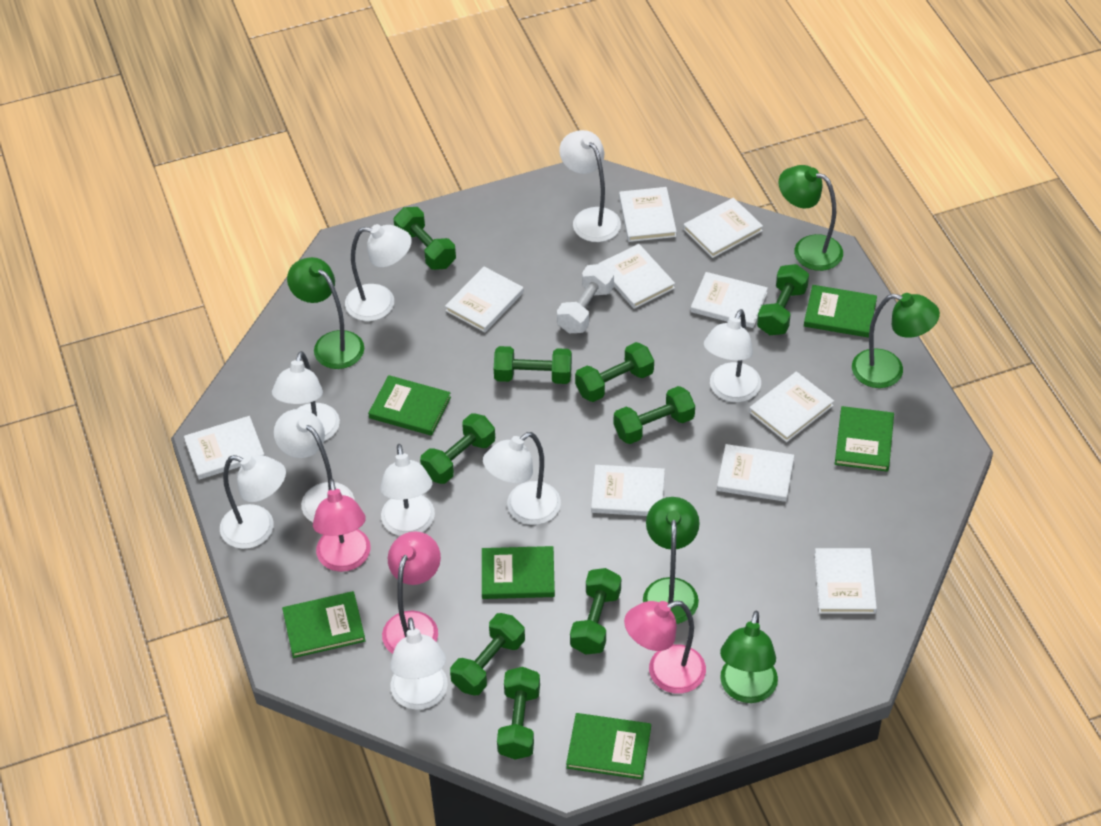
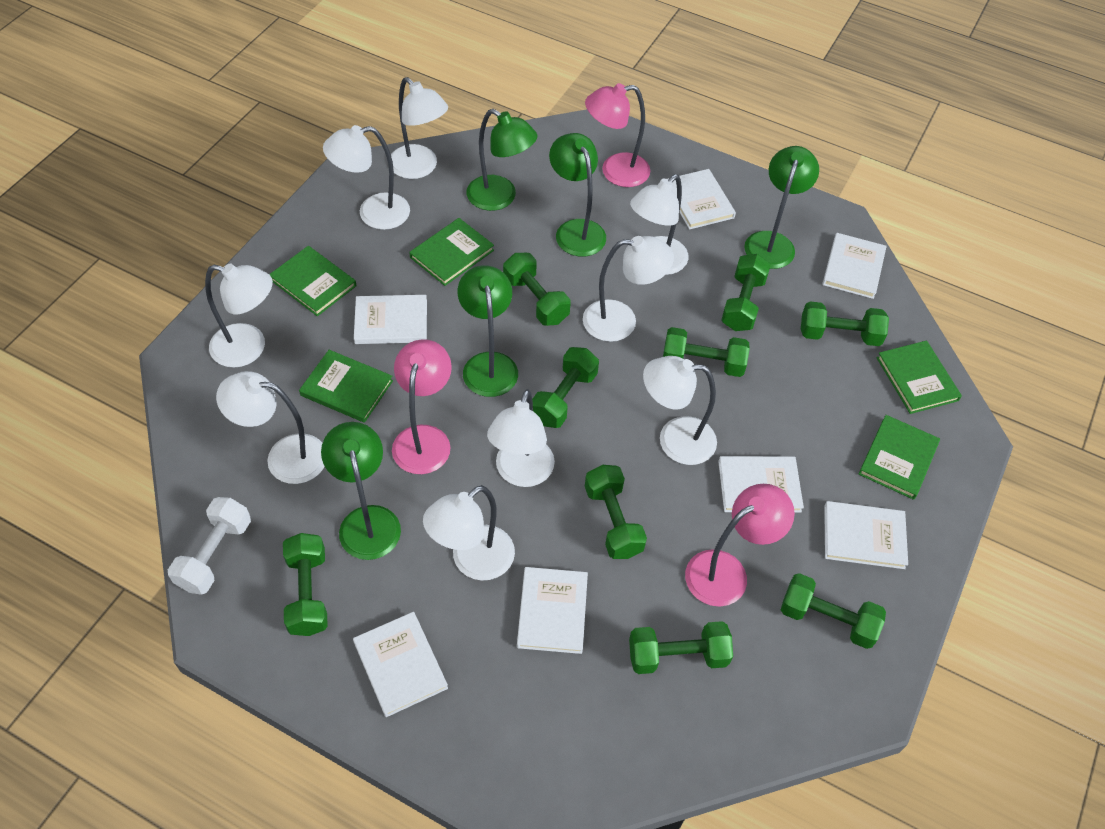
green book: 6 -> 5
white book: 10 -> 7

